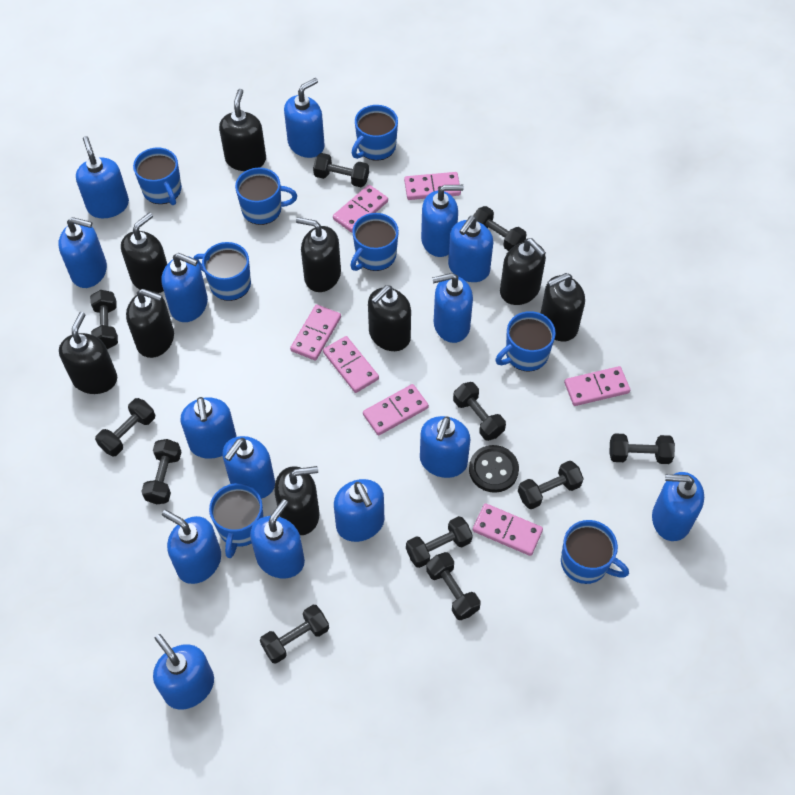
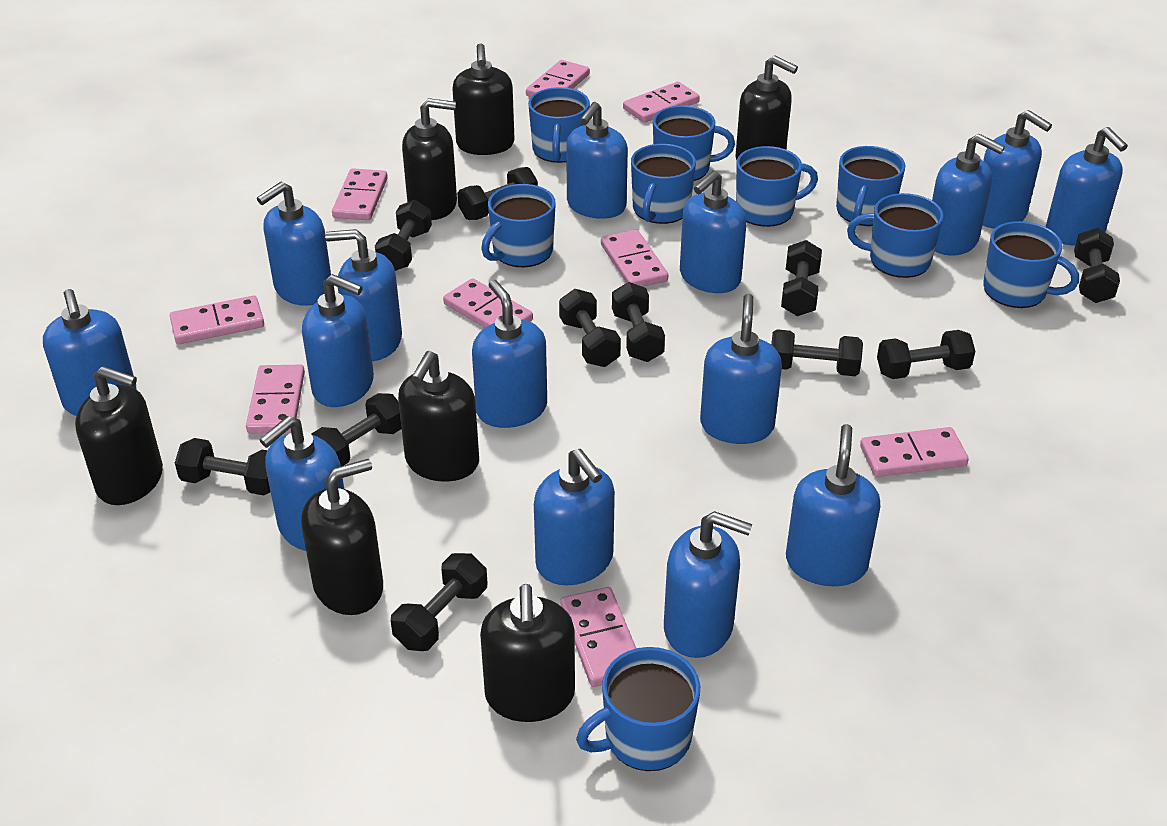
black button: 1 -> 0
black soap dispenser: 9 -> 7
blue mug: 8 -> 9
pink domino: 7 -> 9

